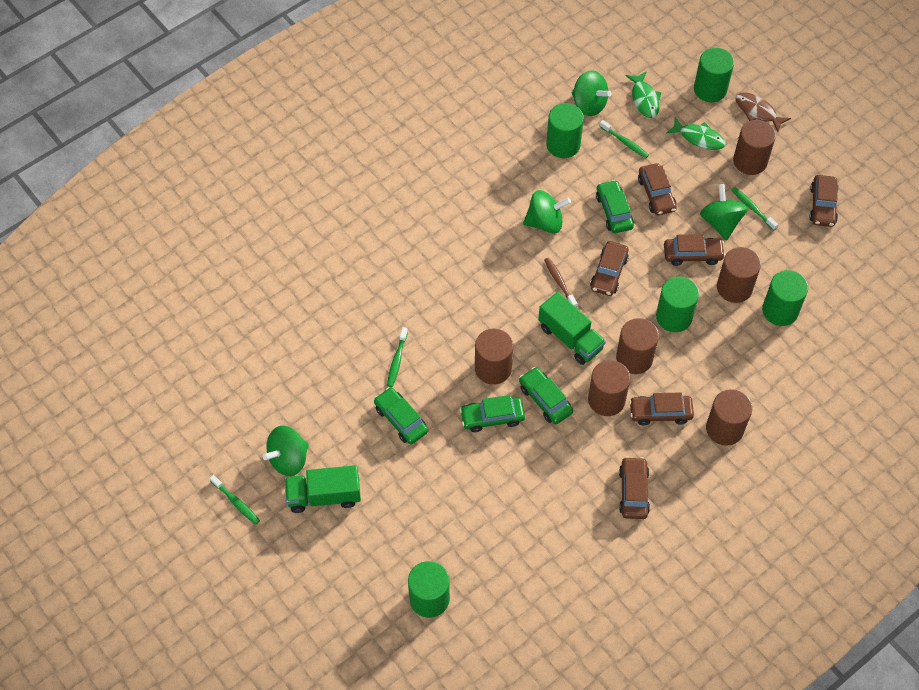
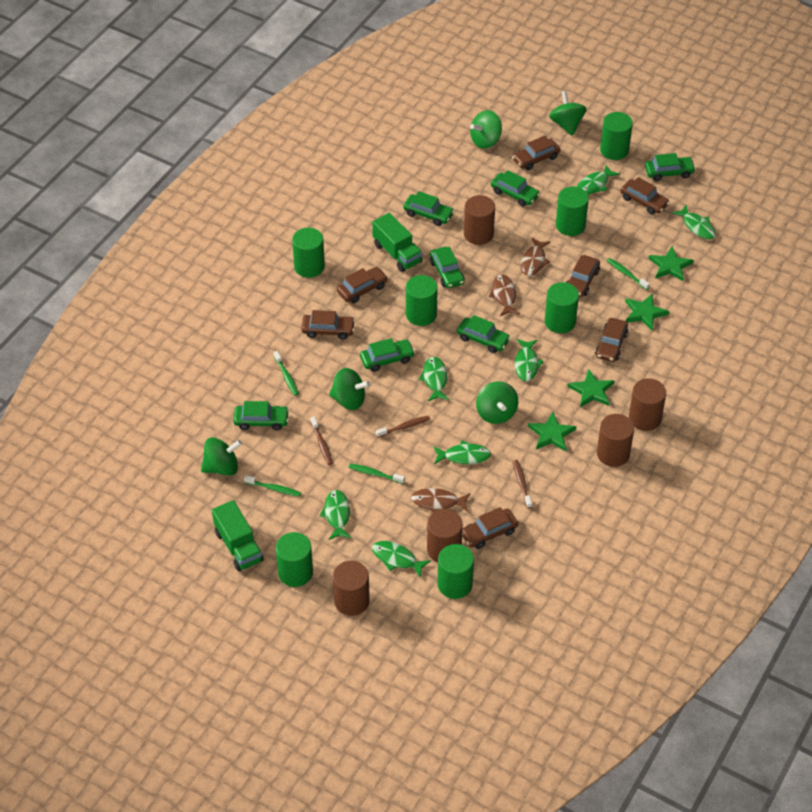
brown car: 6 -> 7
brown cylinder: 6 -> 5
brown fish: 1 -> 3
brown toothbrush: 1 -> 3
green car: 4 -> 7
green cylinder: 5 -> 7
green fish: 2 -> 7
green spinning top: 4 -> 5
green star: 0 -> 4

